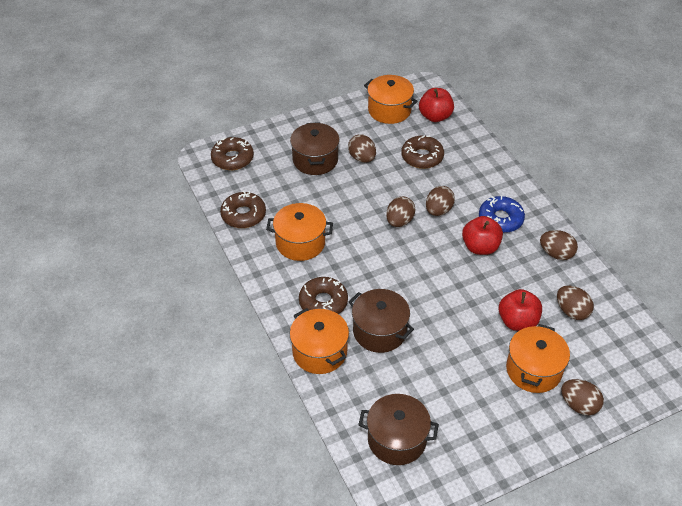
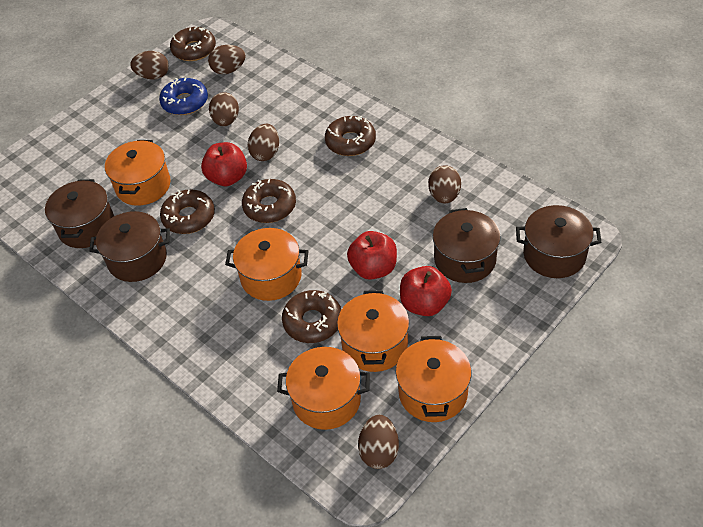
brown donut: 4 -> 5
brown pot: 3 -> 4
orange pot: 4 -> 5

